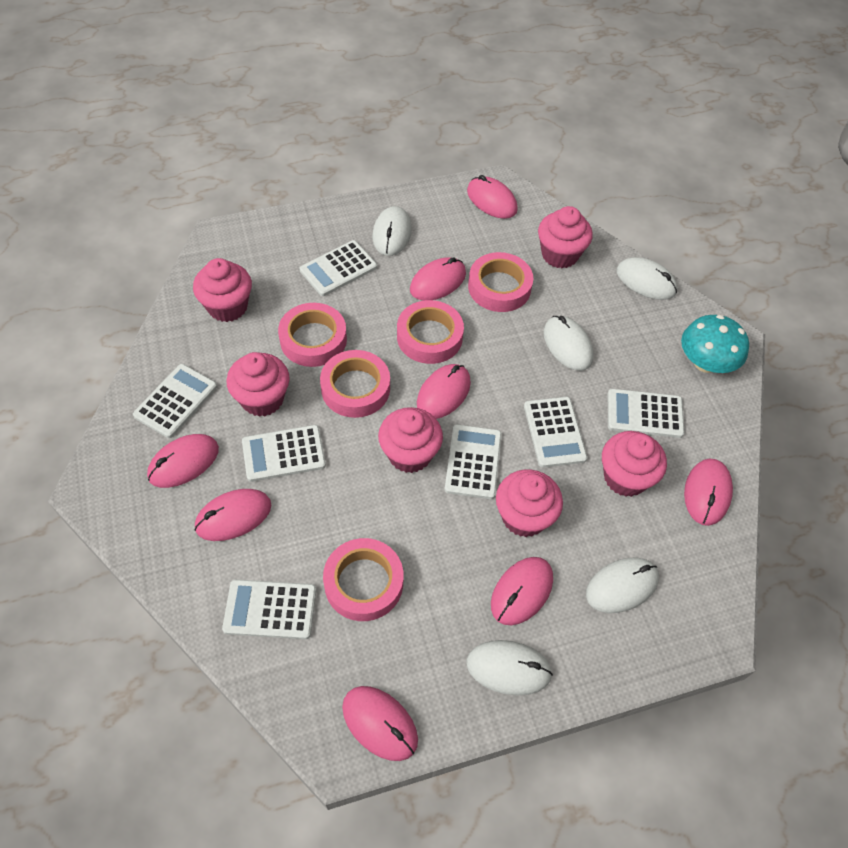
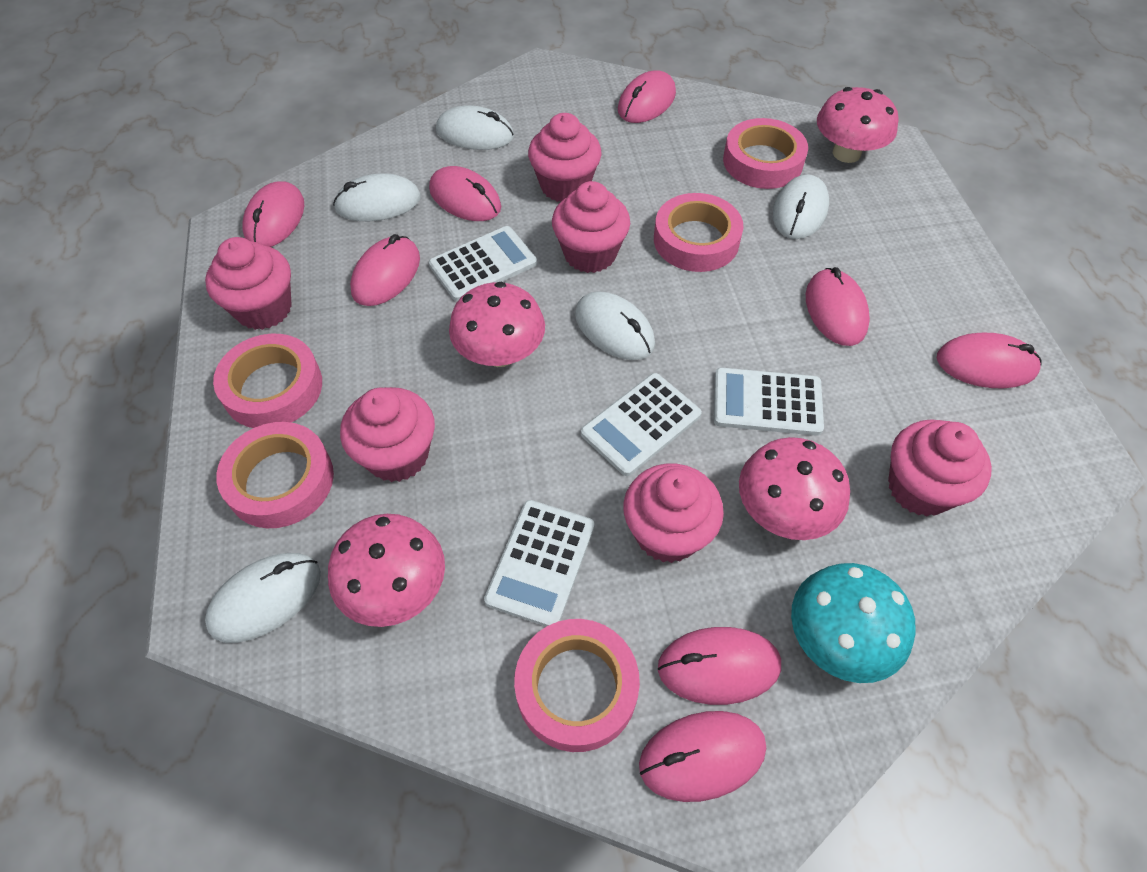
pink mushroom: 0 -> 4
white calculator: 7 -> 4

